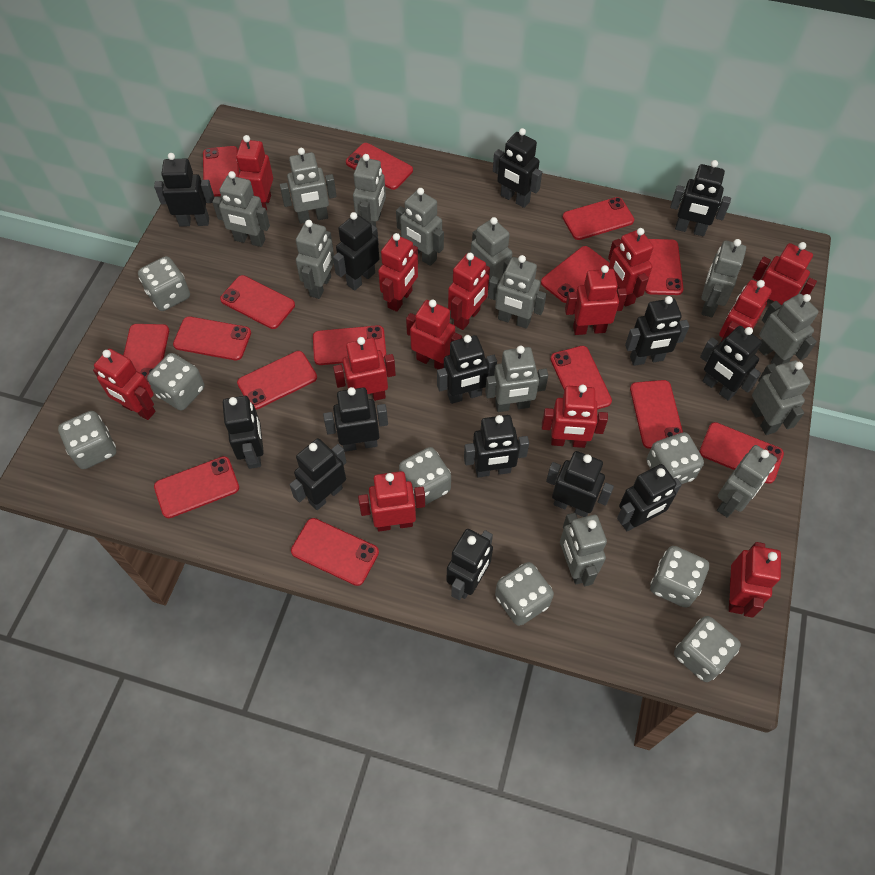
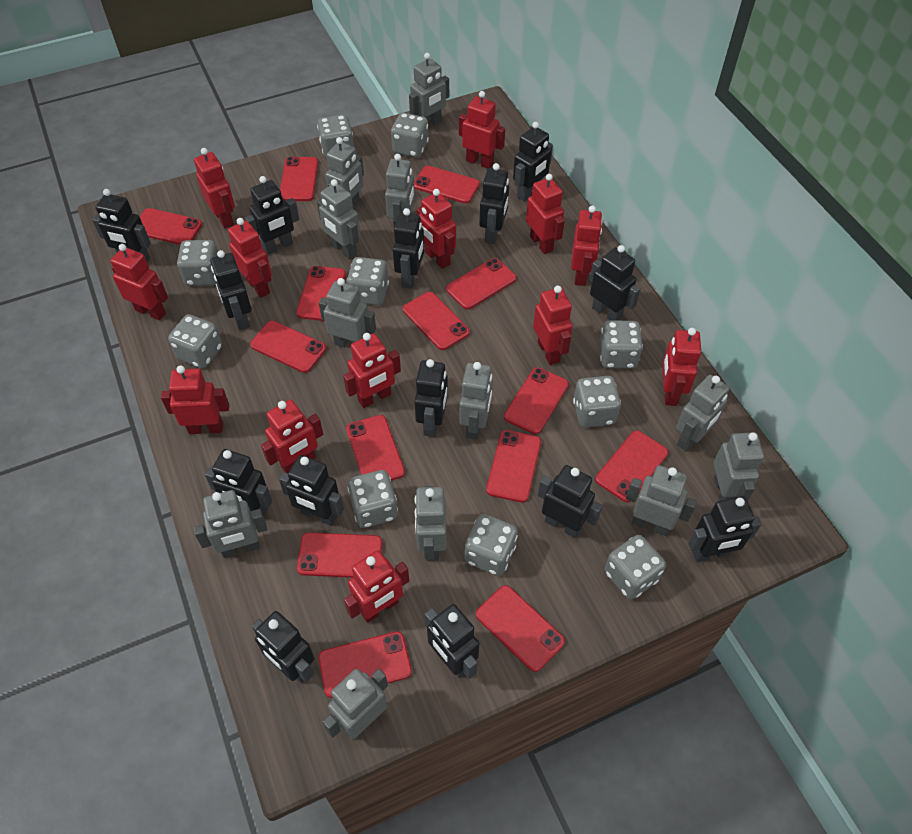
grey dice: 8 -> 10
grey robot: 13 -> 12
red phone: 15 -> 14

